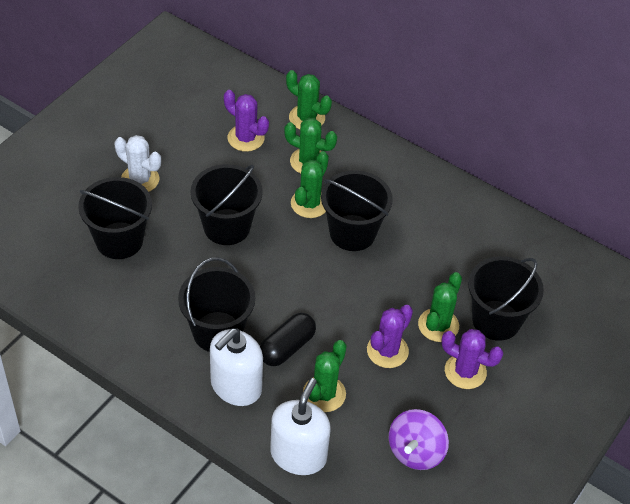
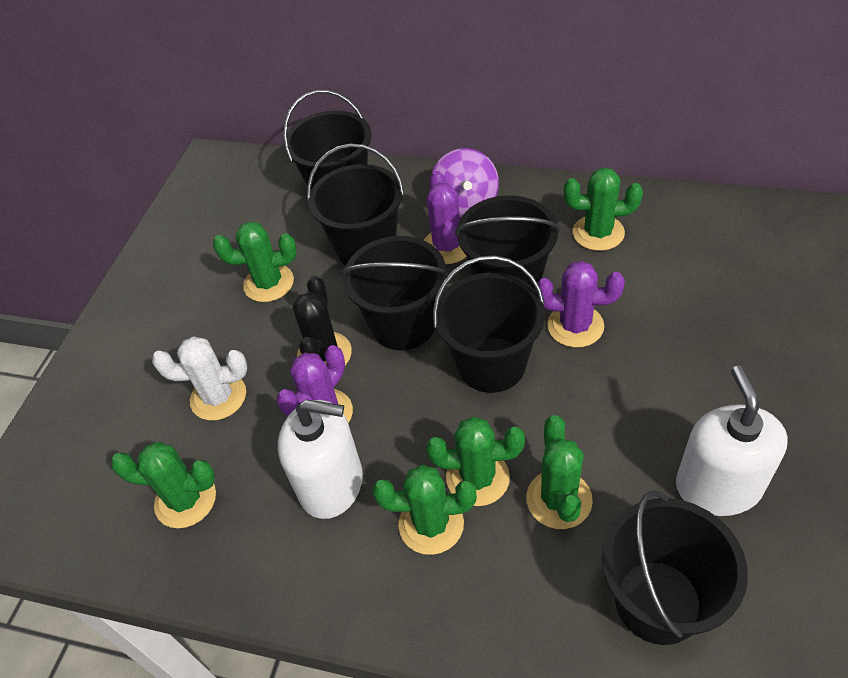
black bucket: 5 -> 6
black cactus: 0 -> 1
black capsule: 1 -> 0
green cactus: 5 -> 6

